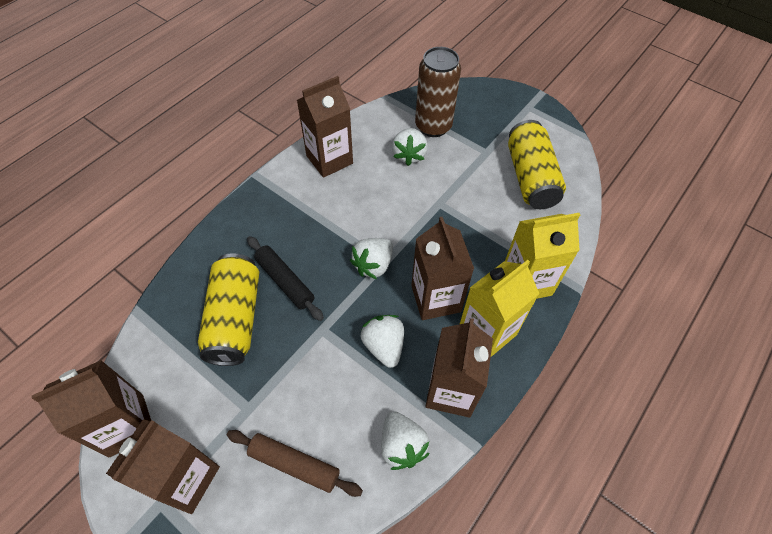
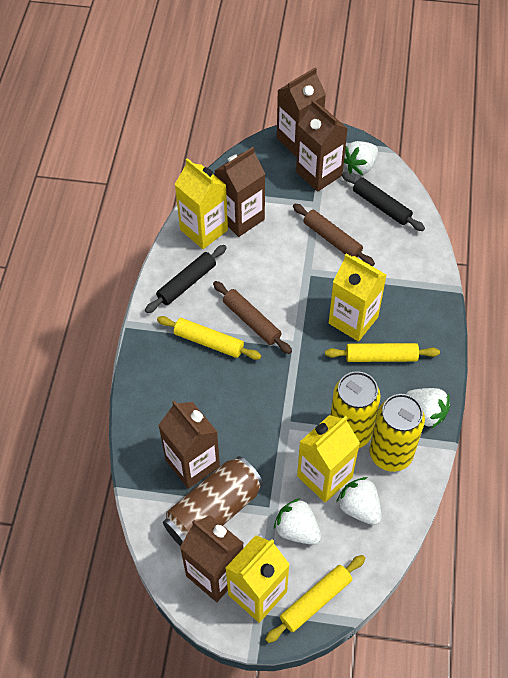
black rolling pin: 1 -> 2
brown rolling pin: 1 -> 2
yellow carton: 2 -> 4
yellow rolling pin: 0 -> 3

